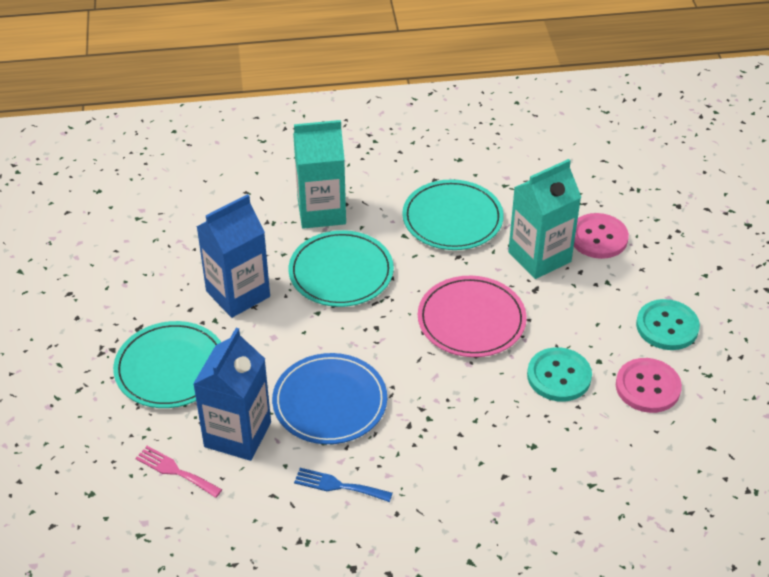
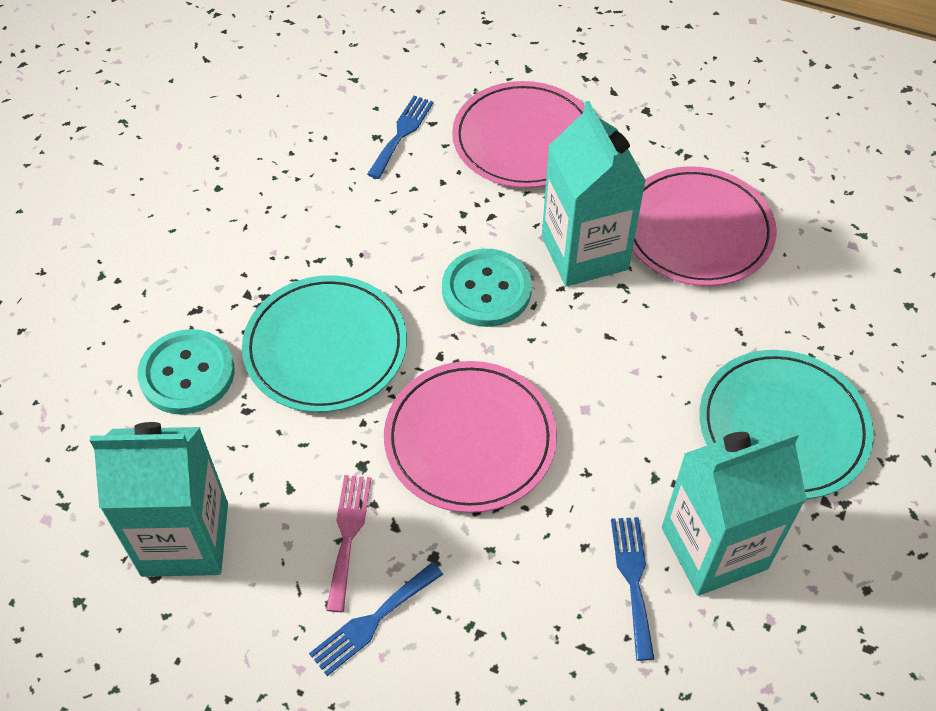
blue carton: 2 -> 0
blue fork: 1 -> 3
blue plate: 1 -> 0
pink button: 2 -> 0
pink plate: 1 -> 3
turquoise carton: 2 -> 3
turquoise plate: 3 -> 2

